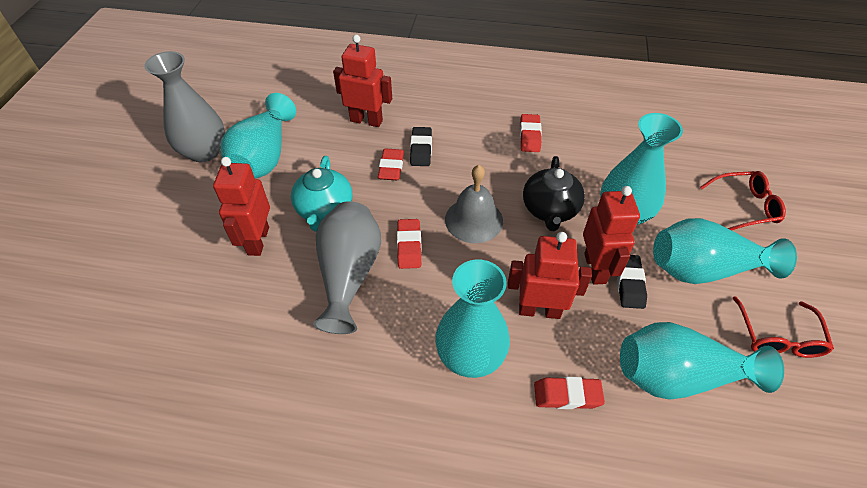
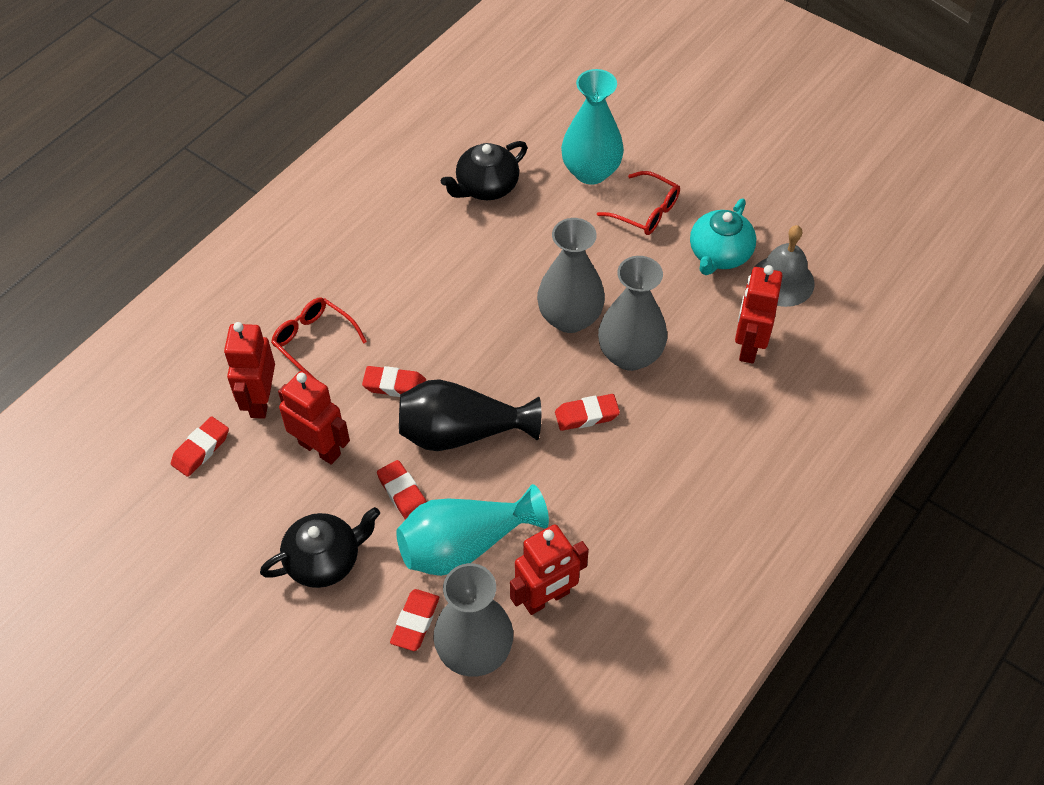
black eraser: 2 -> 0
black teapot: 1 -> 2
black vase: 0 -> 1
grey vase: 2 -> 3
red eraser: 4 -> 5
turquoise vase: 5 -> 2

